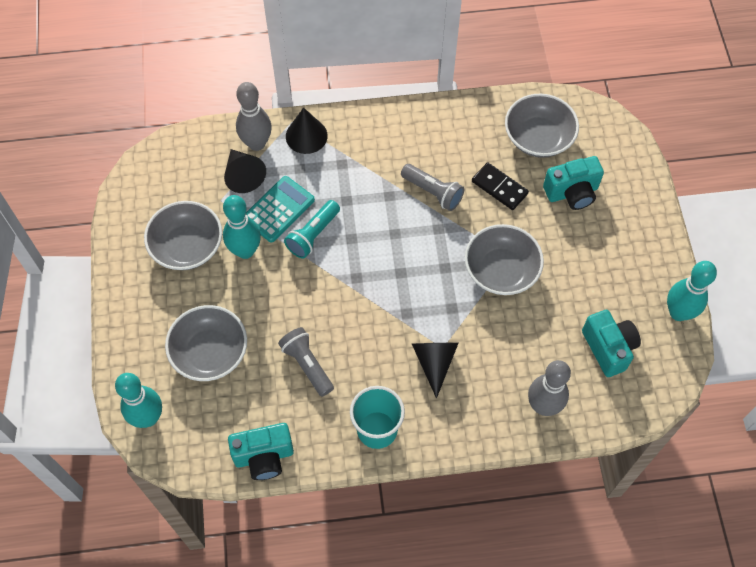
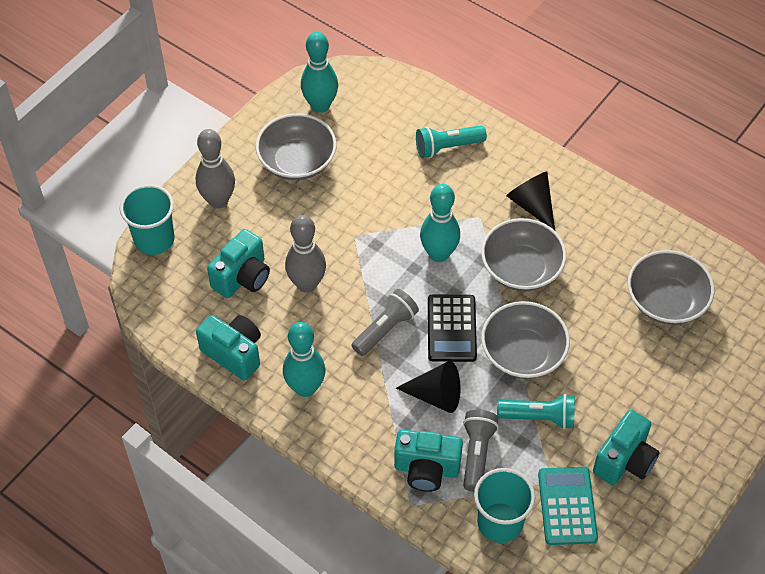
black calculator: 0 -> 1
black cone: 3 -> 2
black domino: 1 -> 0
turquoise camera: 3 -> 4
turquoise cup: 1 -> 2
turquoise flashlight: 1 -> 2

